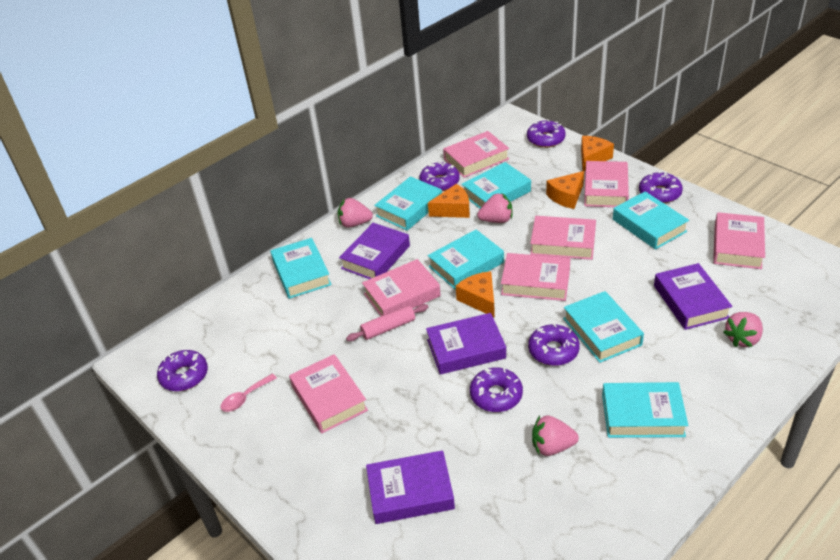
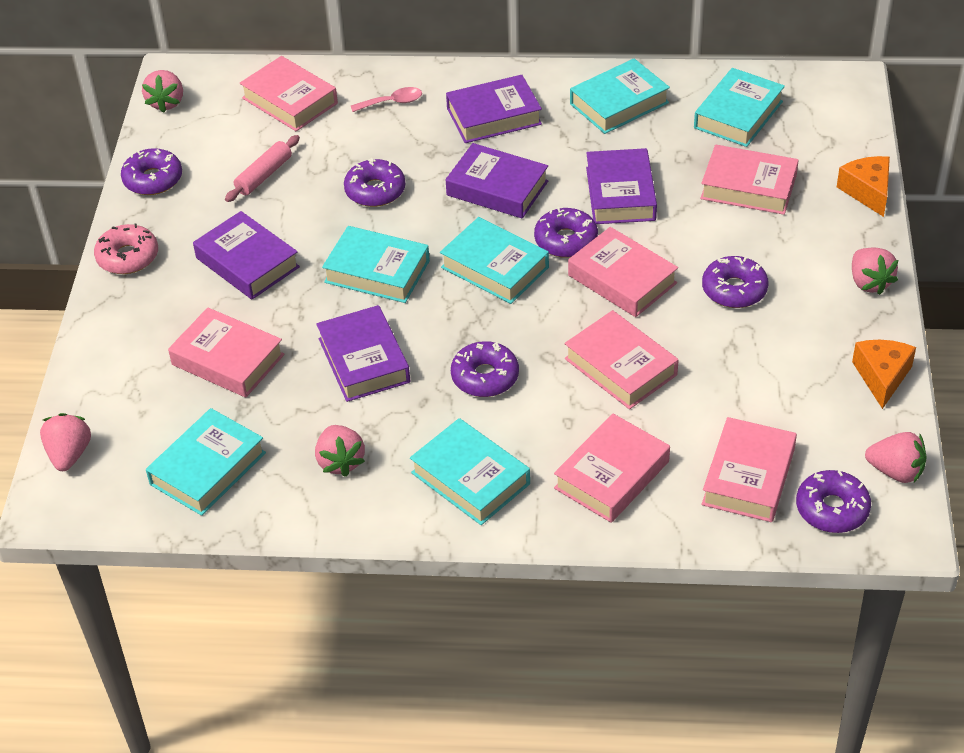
orange cheese: 4 -> 2
pink donut: 0 -> 1
pink strawberry: 4 -> 5
purple book: 4 -> 5
turquoise book: 7 -> 6

